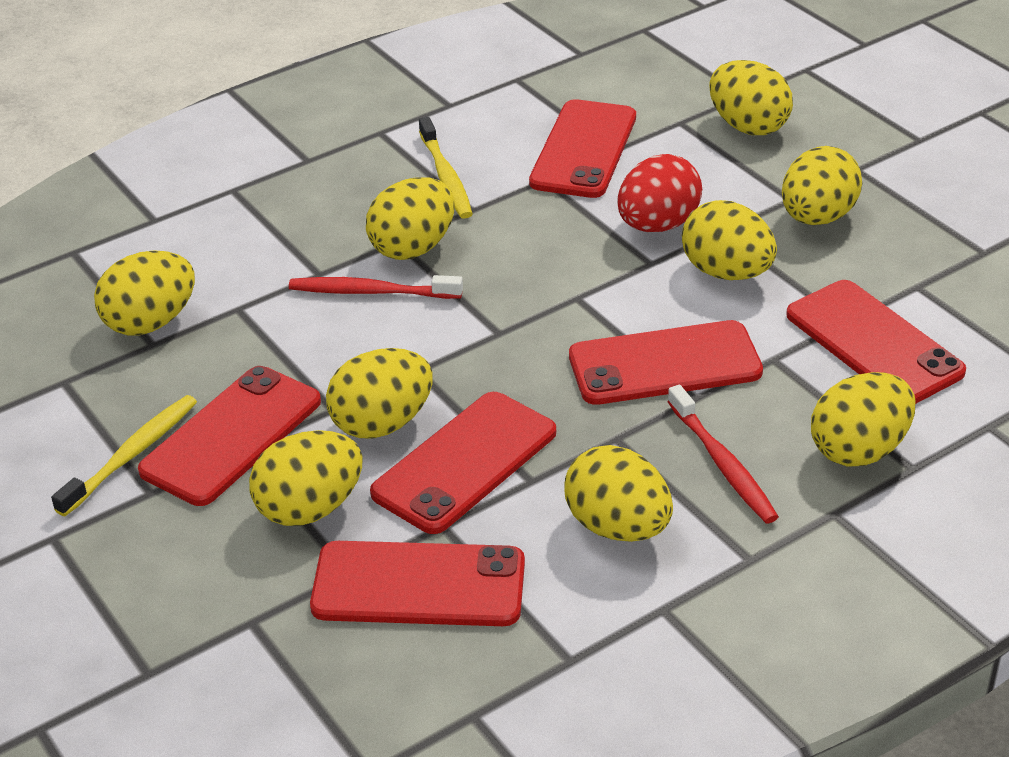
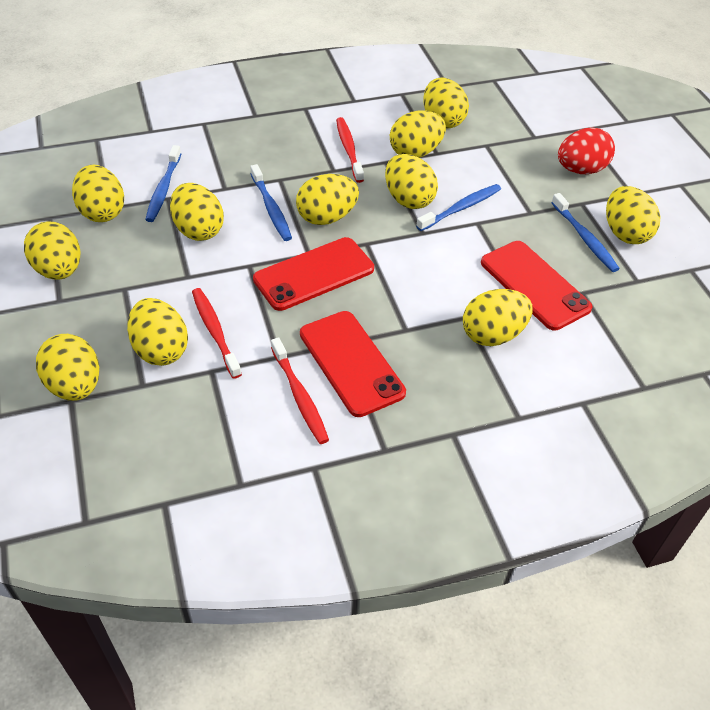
blue toothbrush: 0 -> 4
red phone: 6 -> 3
red toothbrush: 2 -> 3
yellow egg: 9 -> 11
yellow toothbrush: 2 -> 0

